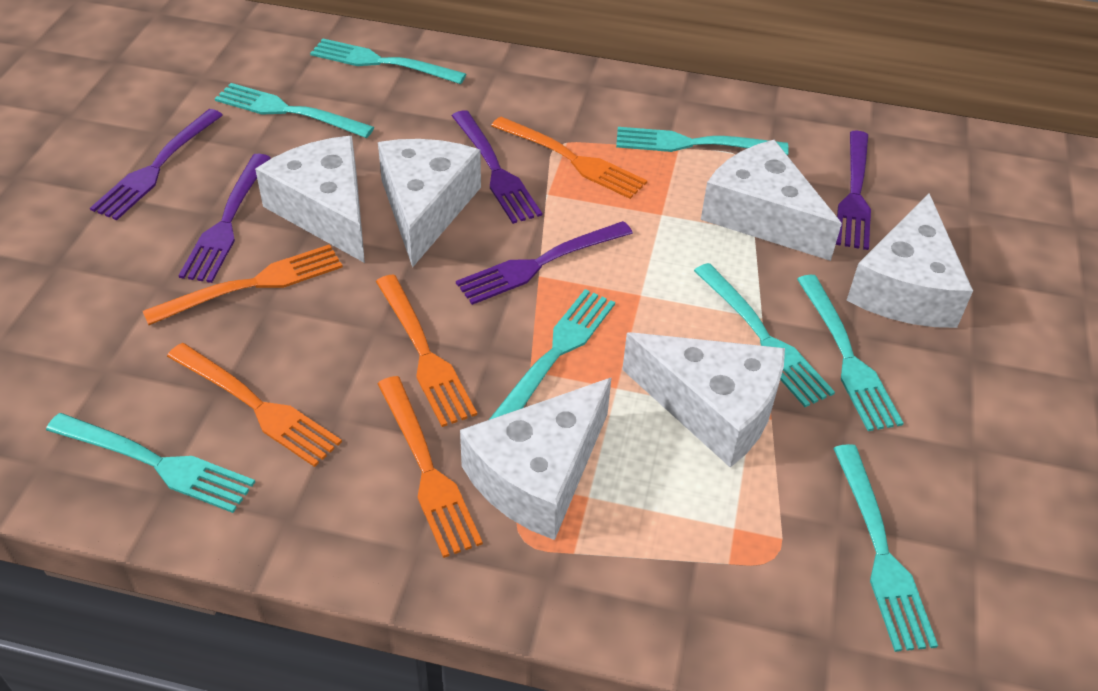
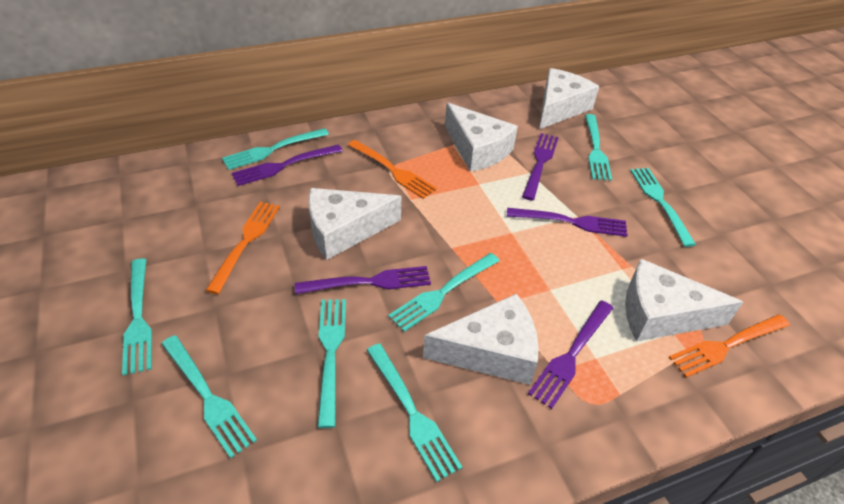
orange fork: 5 -> 3
white cheese: 6 -> 5

